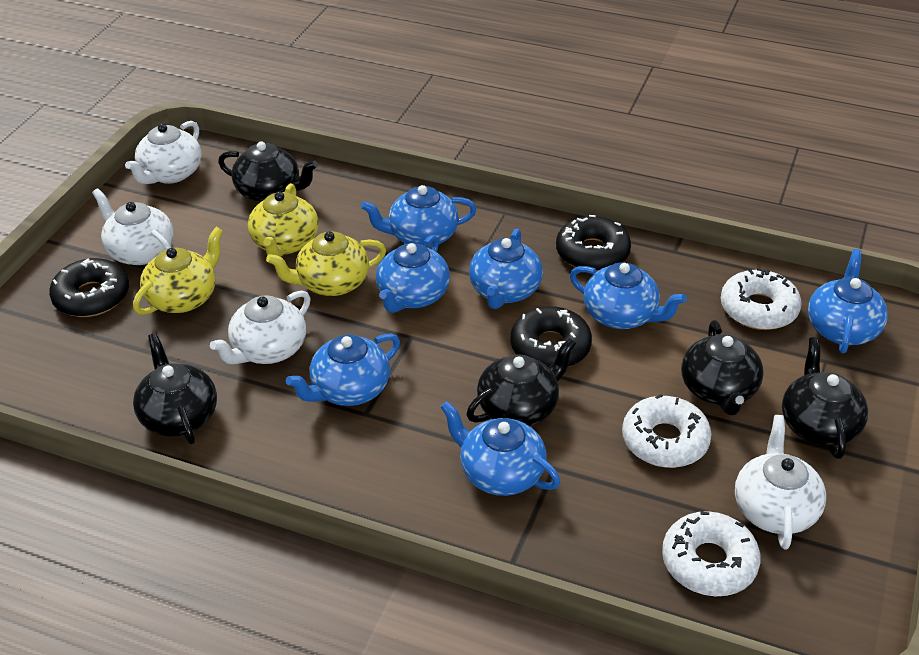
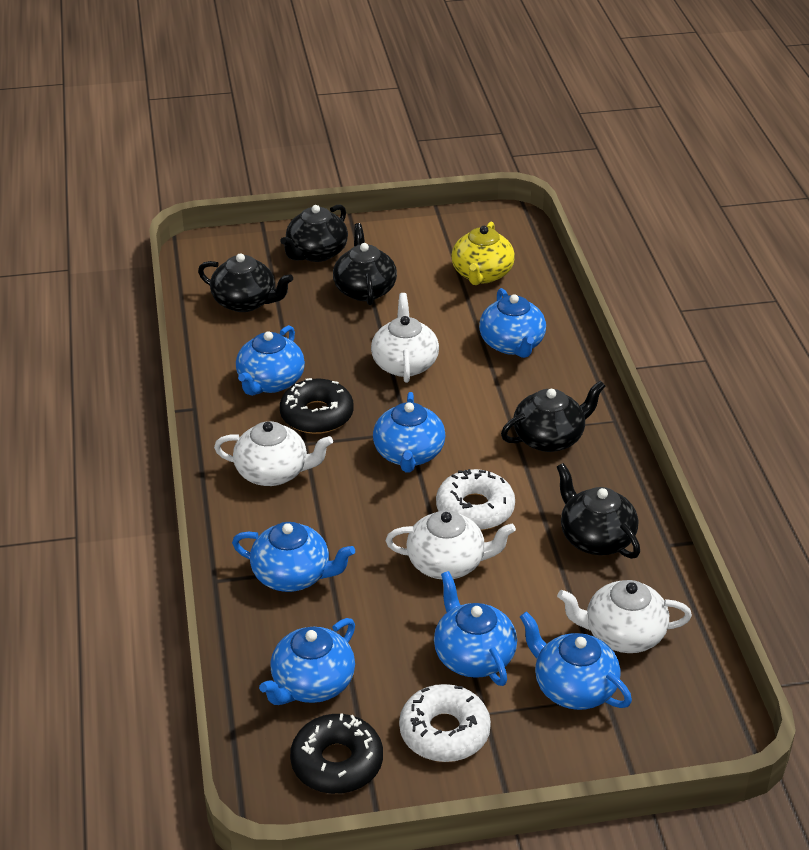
black donut: 3 -> 2
white donut: 3 -> 2
yellow teapot: 3 -> 1

